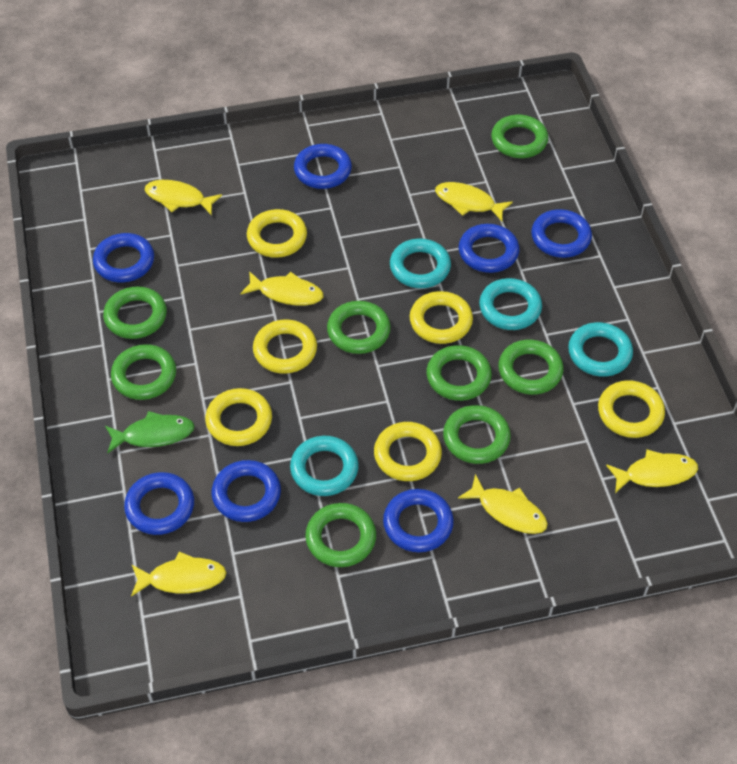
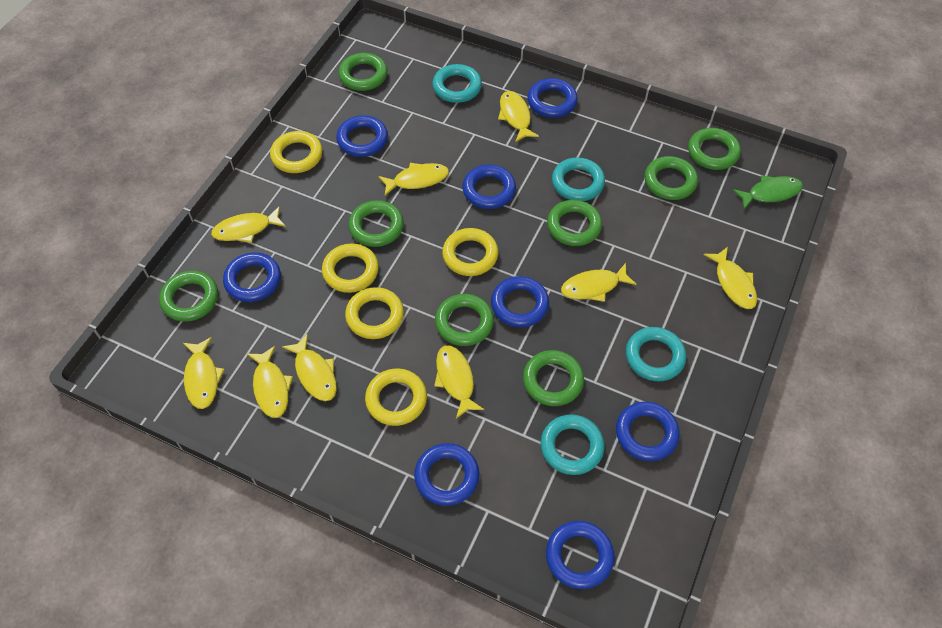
blue ring: 7 -> 8
yellow fish: 6 -> 9
yellow ring: 6 -> 5

